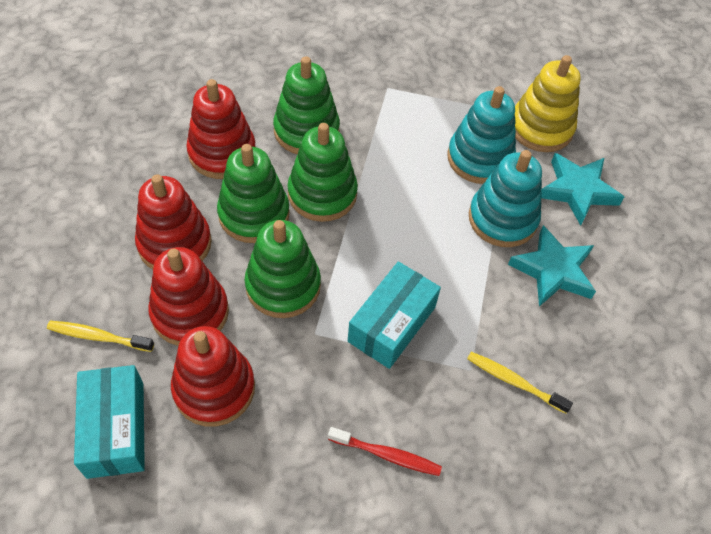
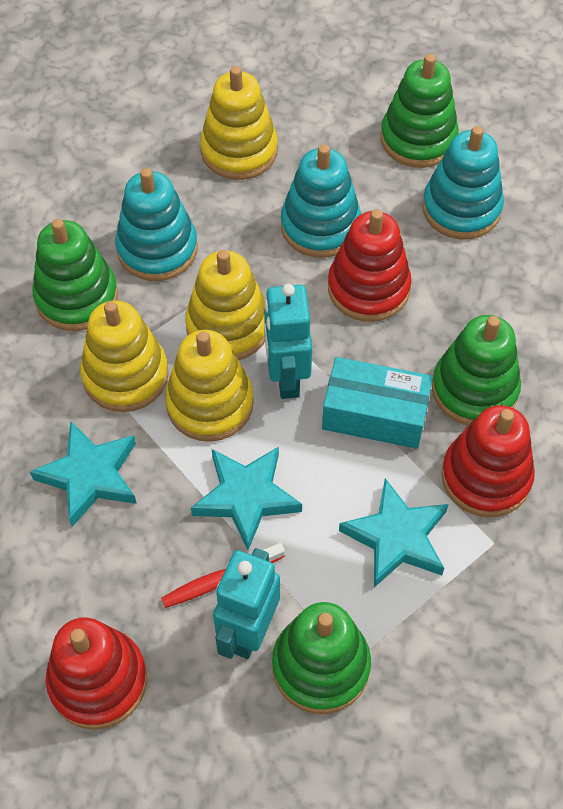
red stacking toy: 4 -> 3
turquoise box: 2 -> 1
turquoise robot: 0 -> 2
turquoise stacking toy: 2 -> 3
turquoise star: 2 -> 3
yellow stacking toy: 1 -> 4
yellow toothbrush: 2 -> 0

